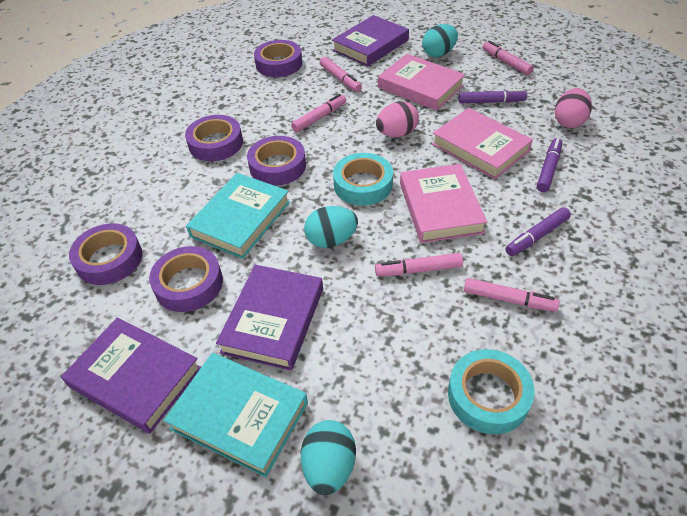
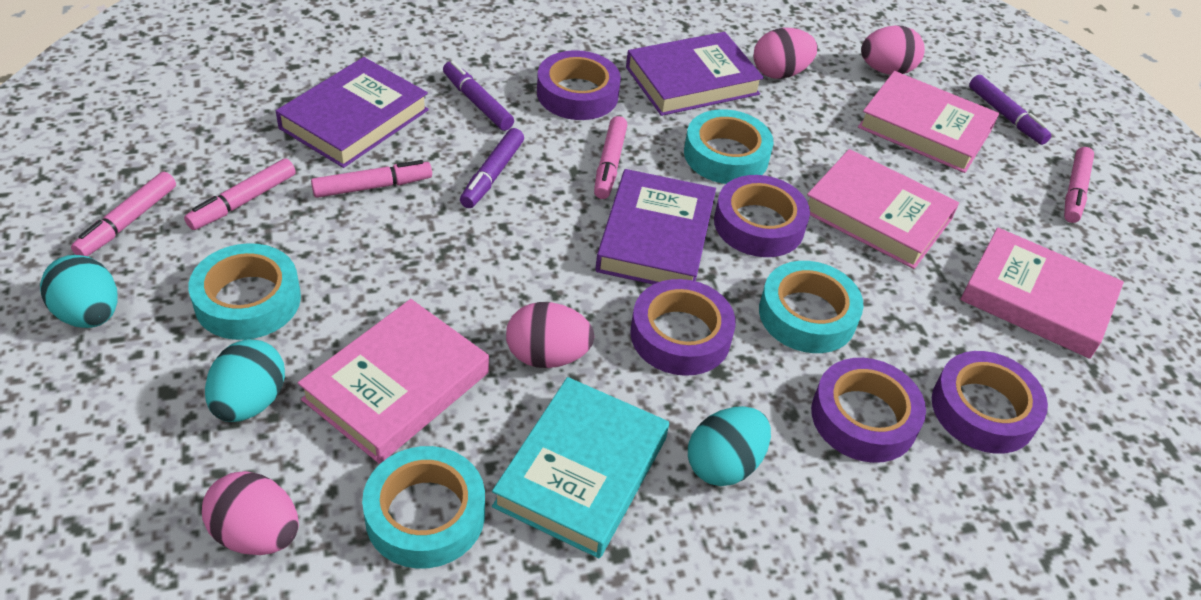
pink book: 3 -> 4
pink egg: 2 -> 4
turquoise book: 2 -> 1
turquoise tape: 2 -> 4

